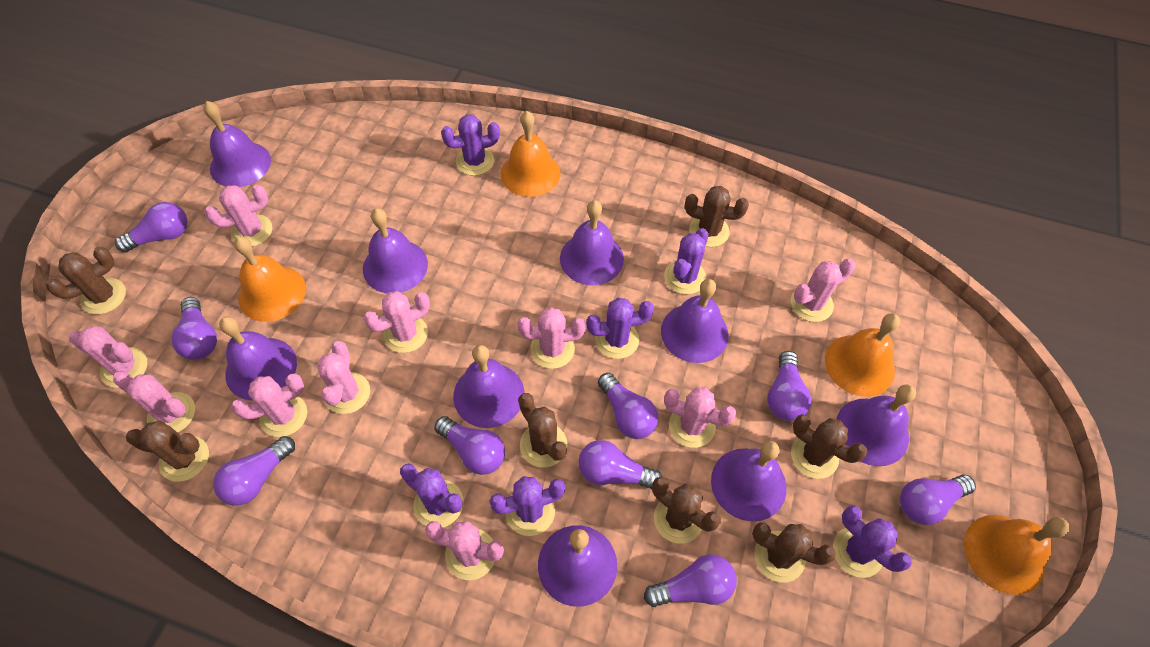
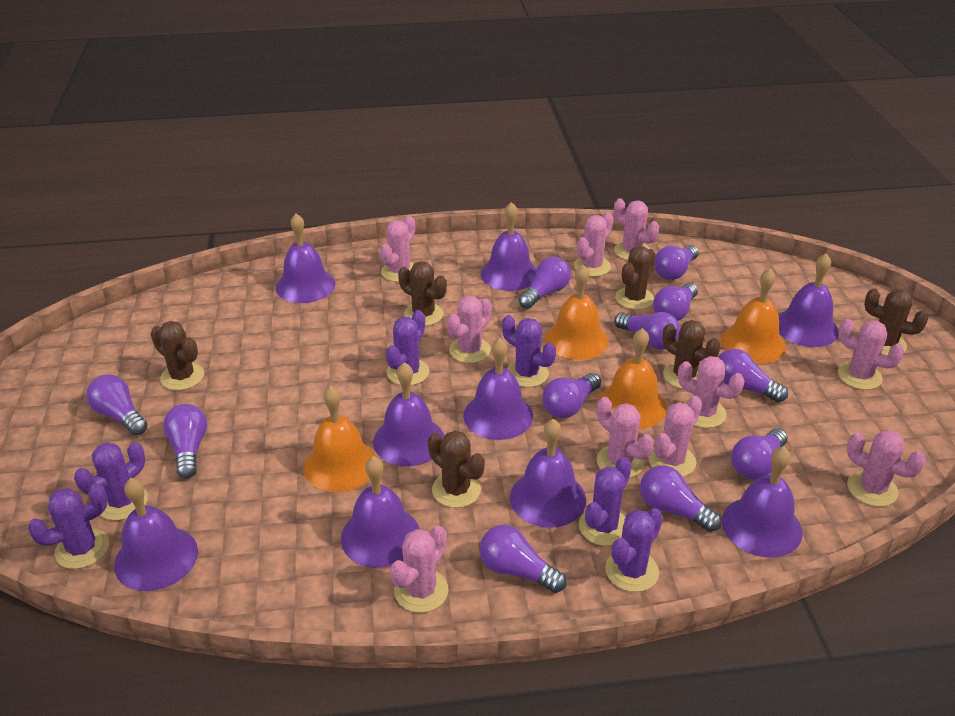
brown cactus: 7 -> 6
purple light bulb: 9 -> 11

